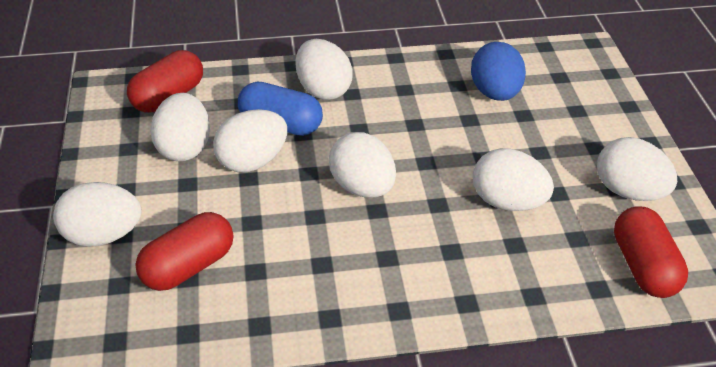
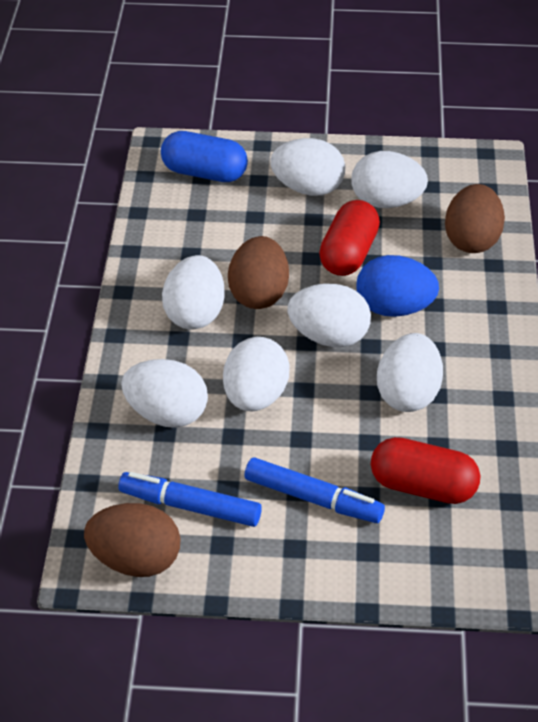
blue marker: 0 -> 2
brown egg: 0 -> 3
red capsule: 3 -> 2

